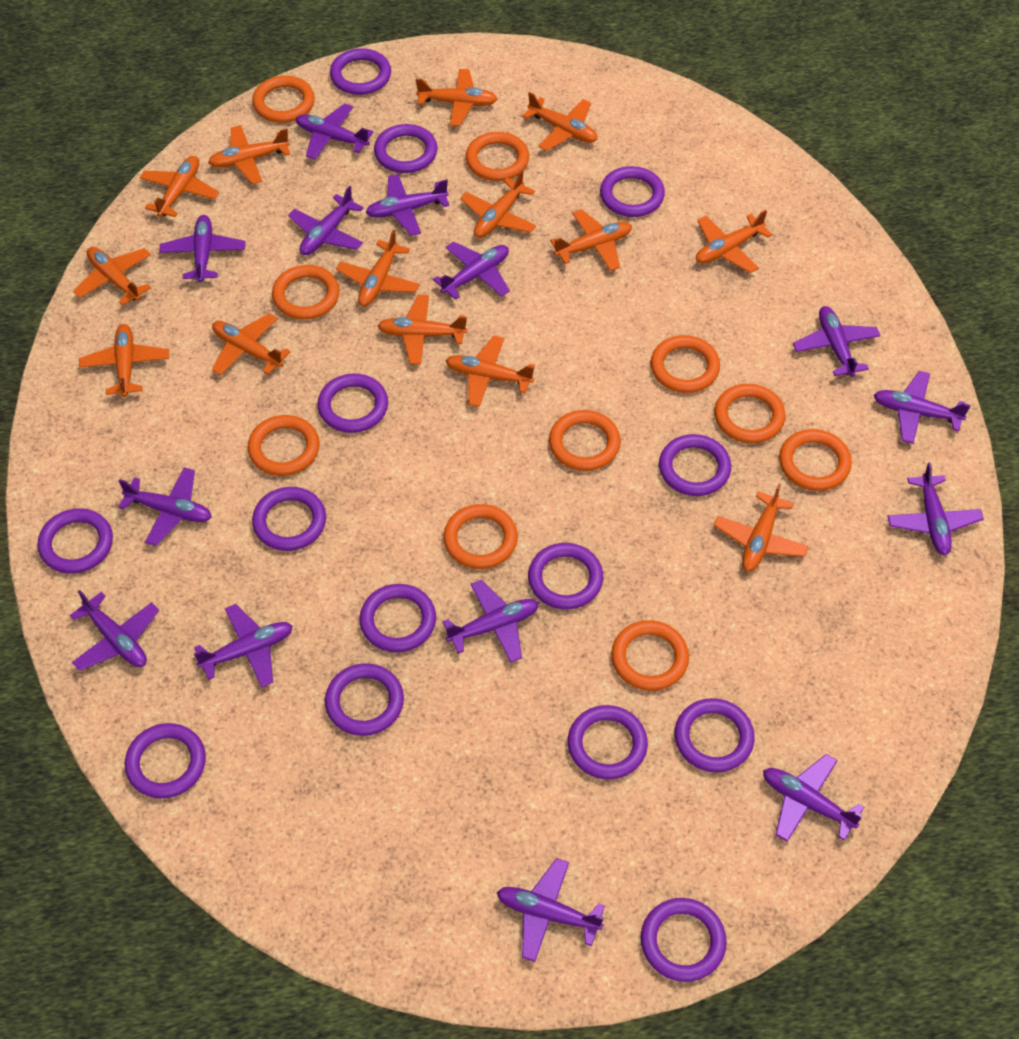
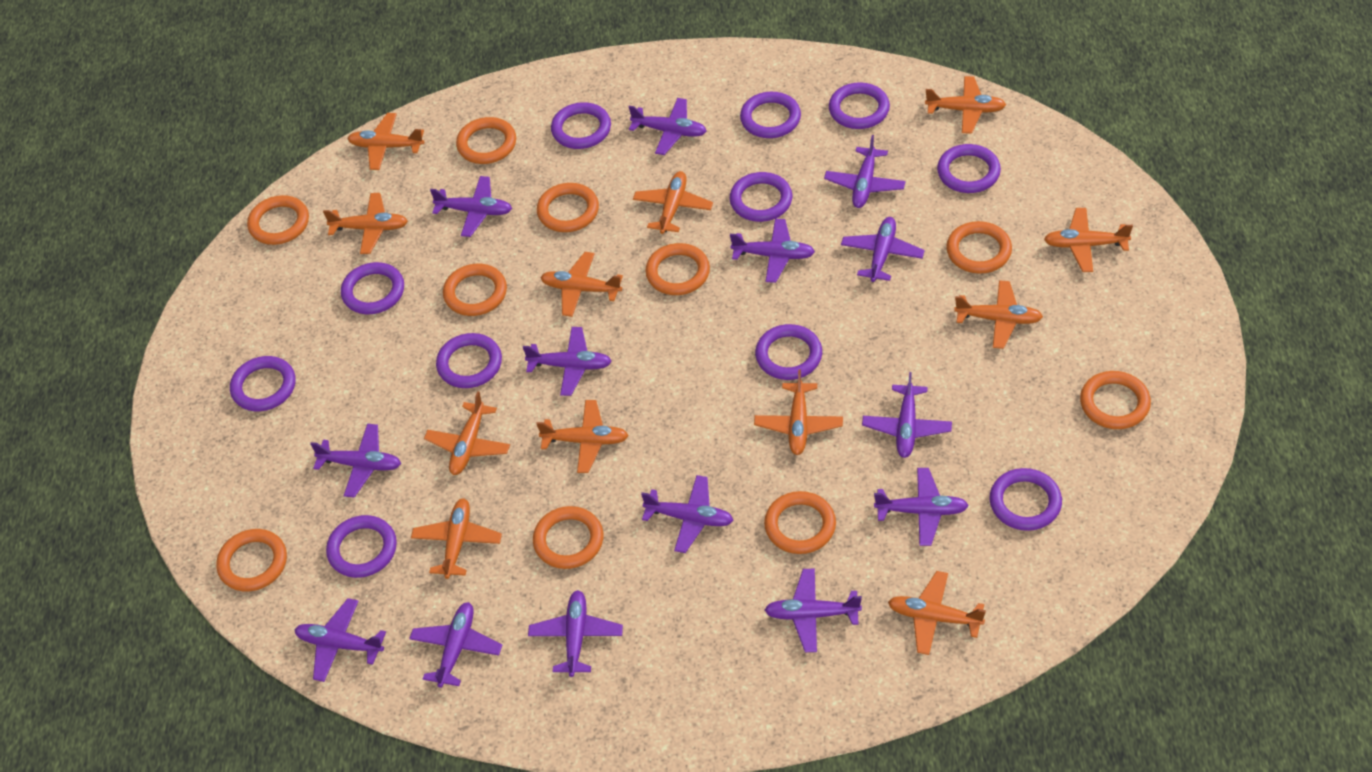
orange plane: 14 -> 12
purple ring: 14 -> 11

